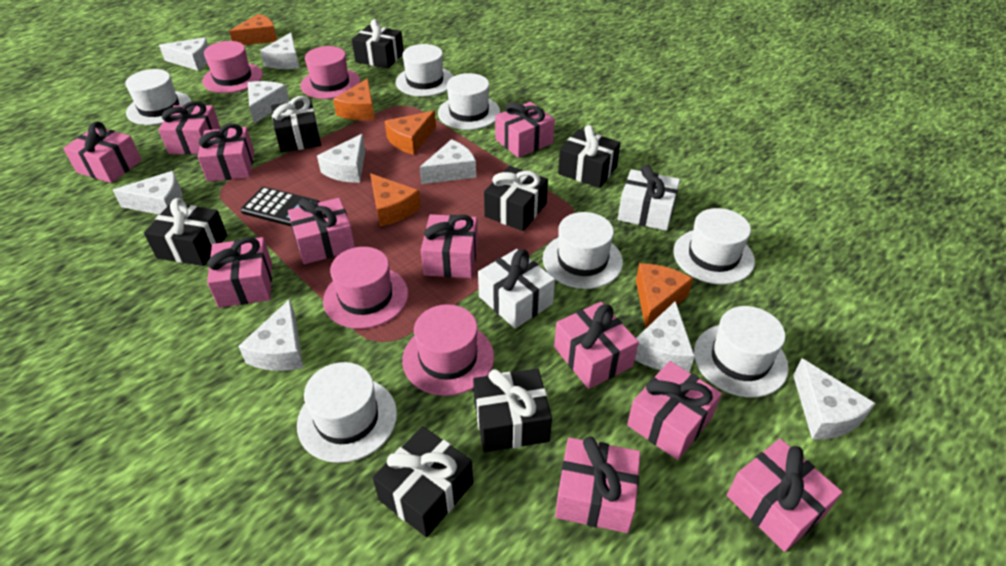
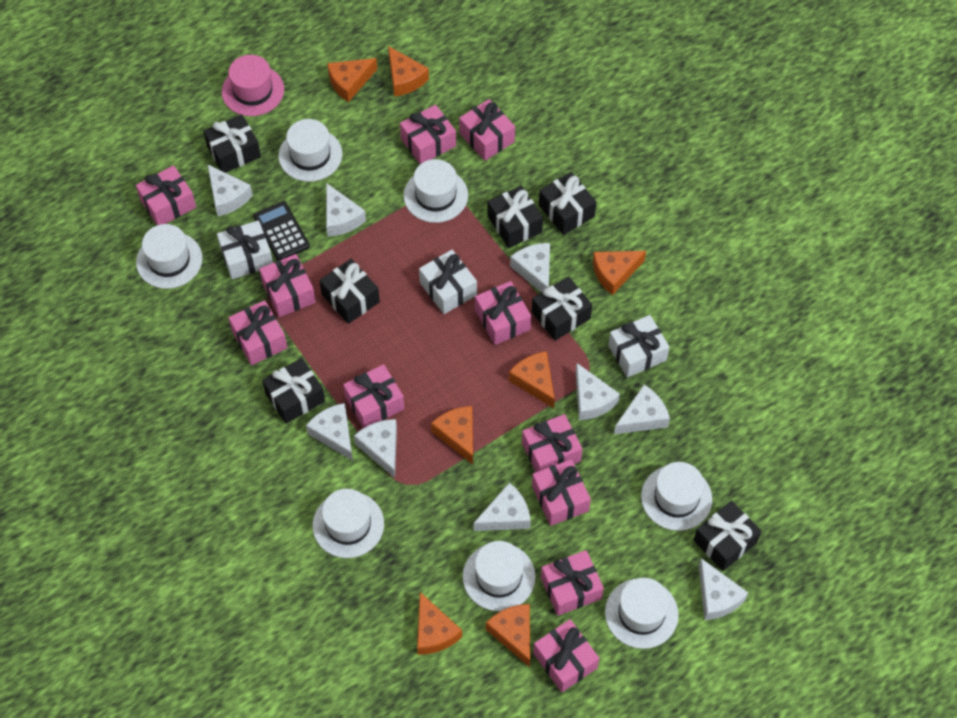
orange cheese: 5 -> 7
pink hat: 4 -> 1
white gift: 2 -> 3

